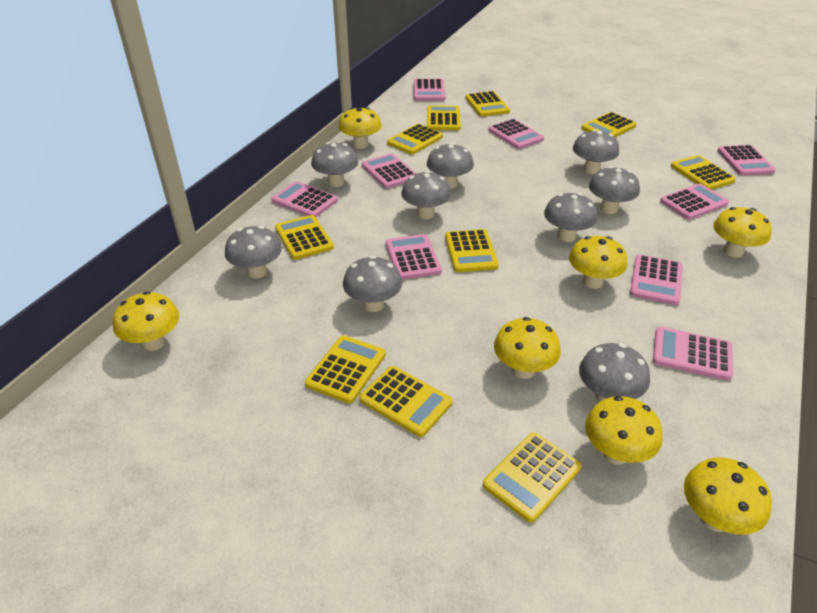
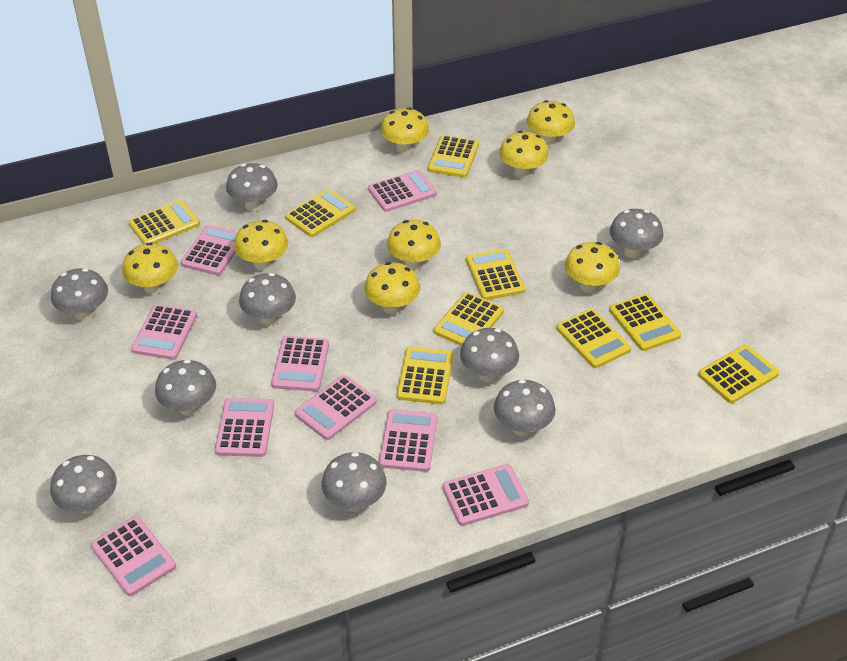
yellow calculator: 10 -> 9
yellow mushroom: 7 -> 8

